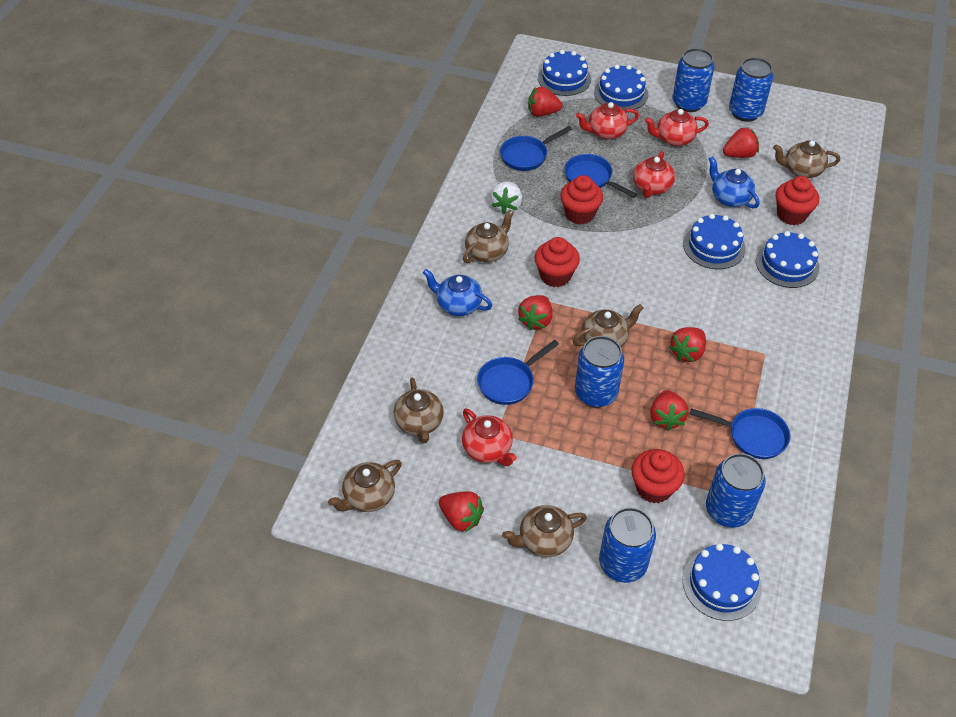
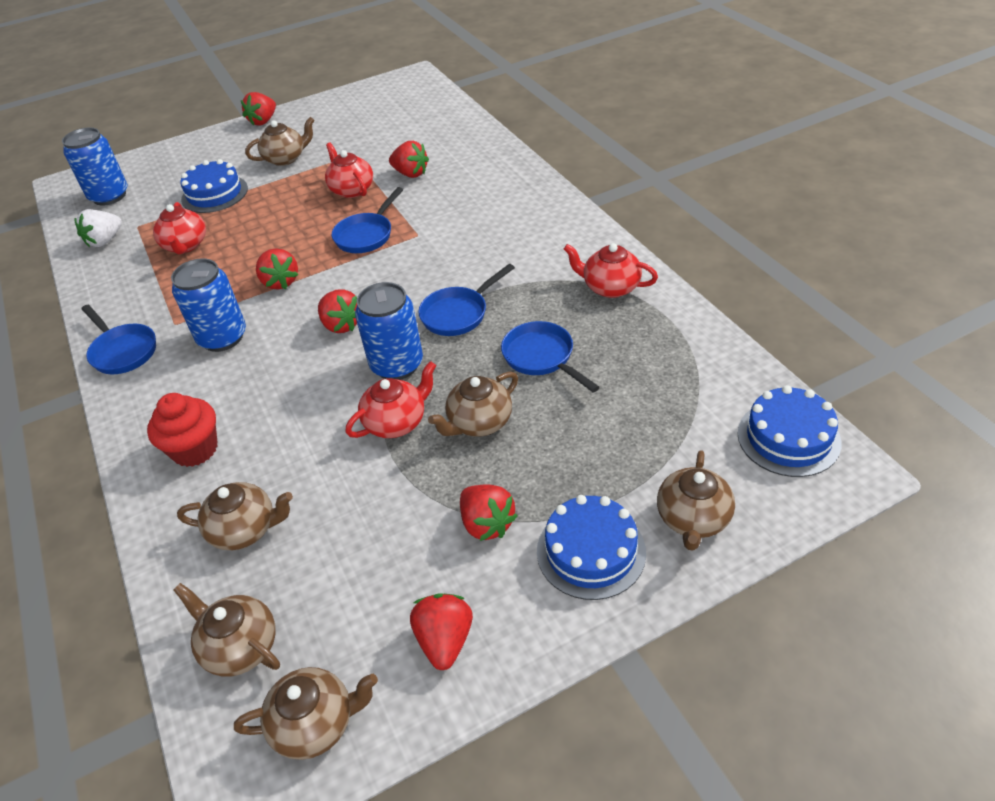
blue cake: 5 -> 3
blue can: 5 -> 3
blue teapot: 2 -> 0
red cupcake: 4 -> 1

